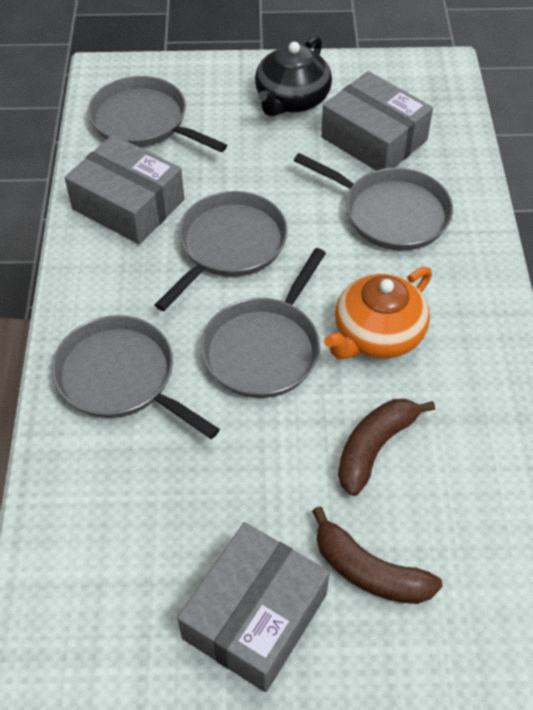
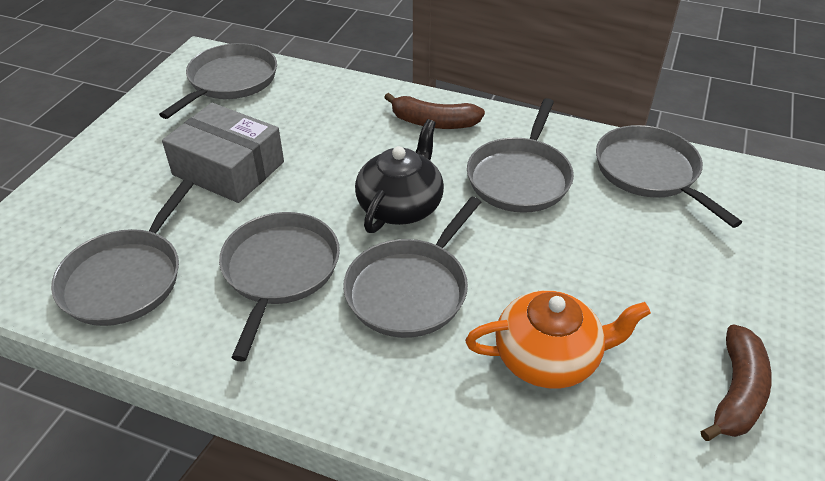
grey box: 3 -> 1
grey pan: 5 -> 6

